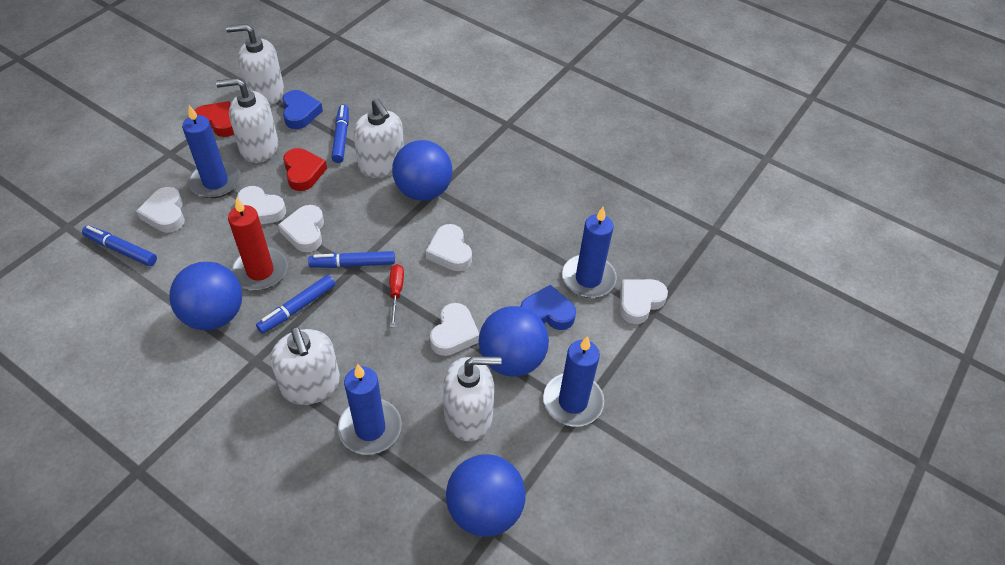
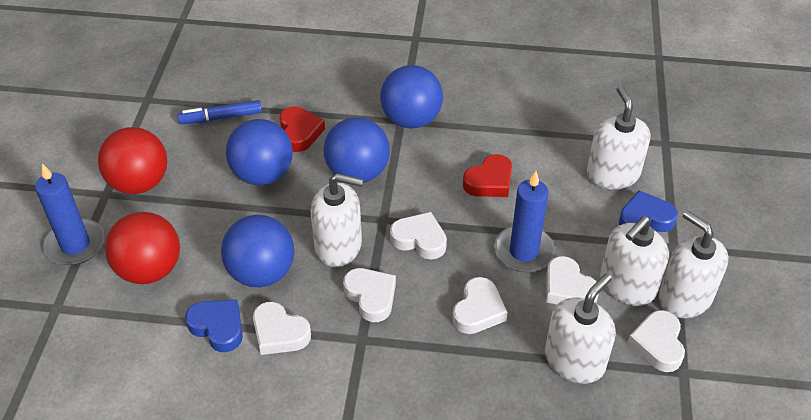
blue candle: 4 -> 2
blue marker: 4 -> 1
red ball: 0 -> 2
red candle: 1 -> 0
red screwdriver: 1 -> 0

